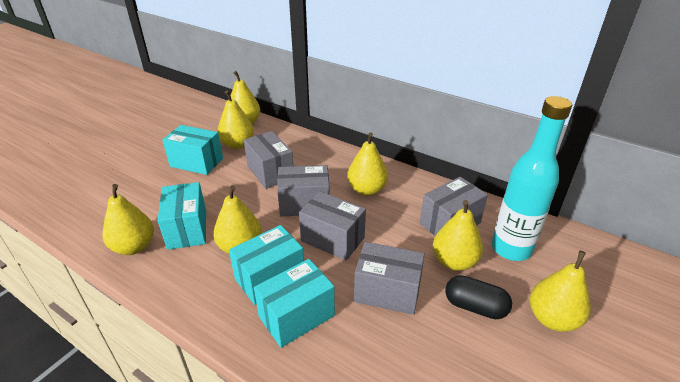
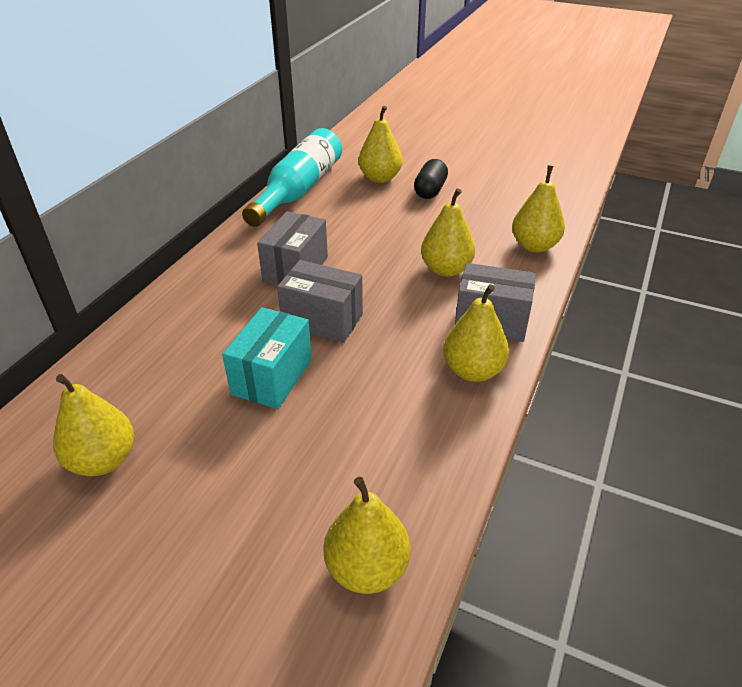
grey box: 5 -> 3
turquoise box: 4 -> 1
yellow pear: 7 -> 6

